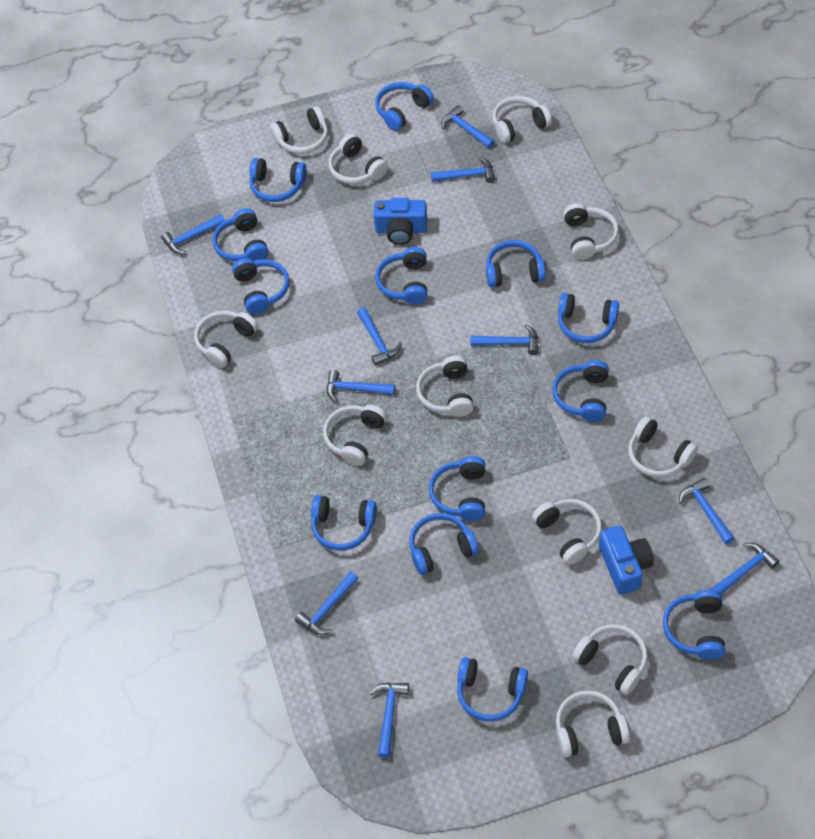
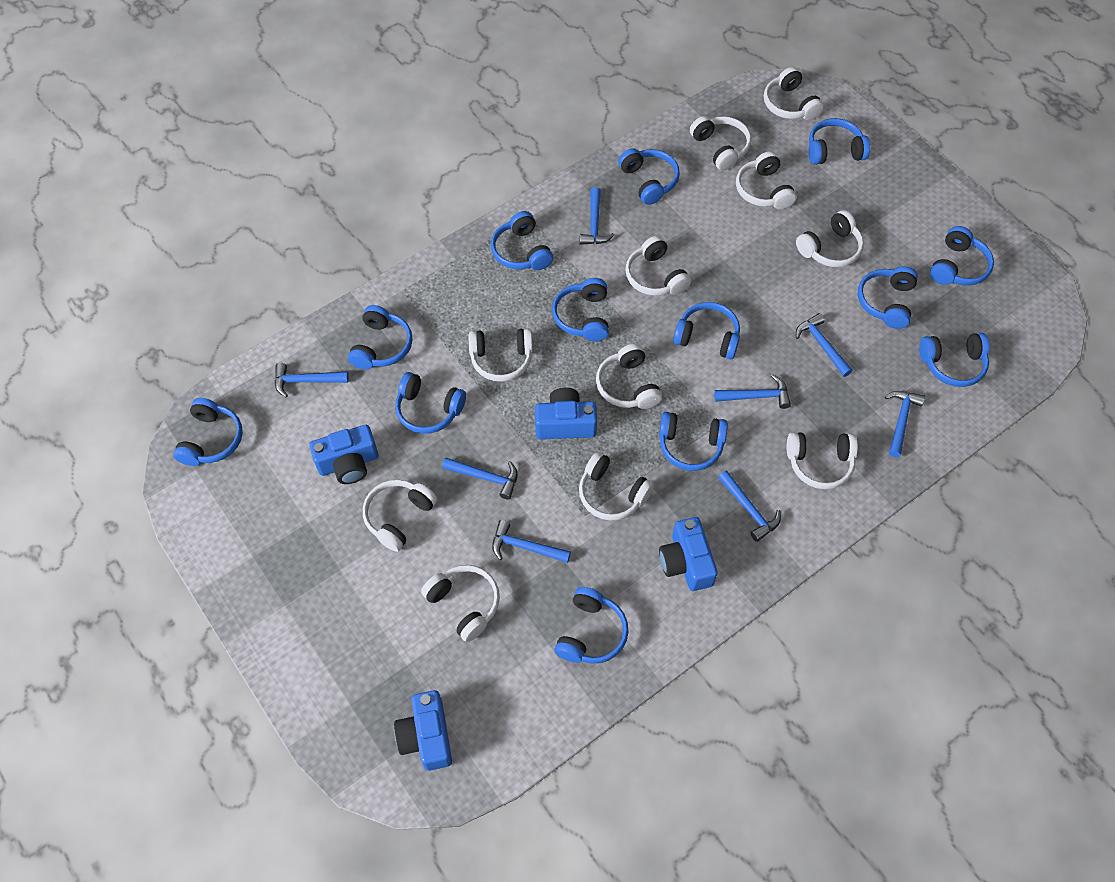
blue camera: 2 -> 4
blue hammer: 10 -> 8

